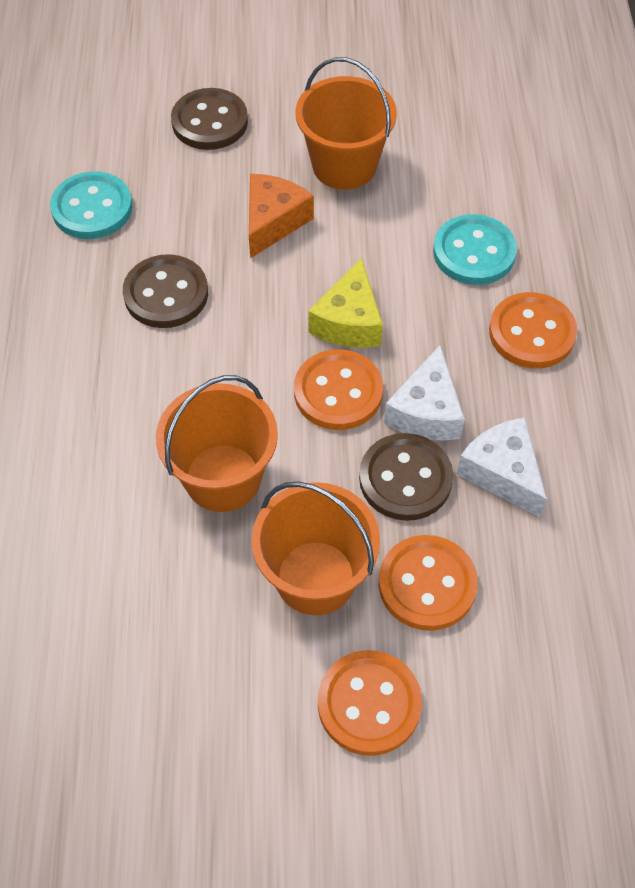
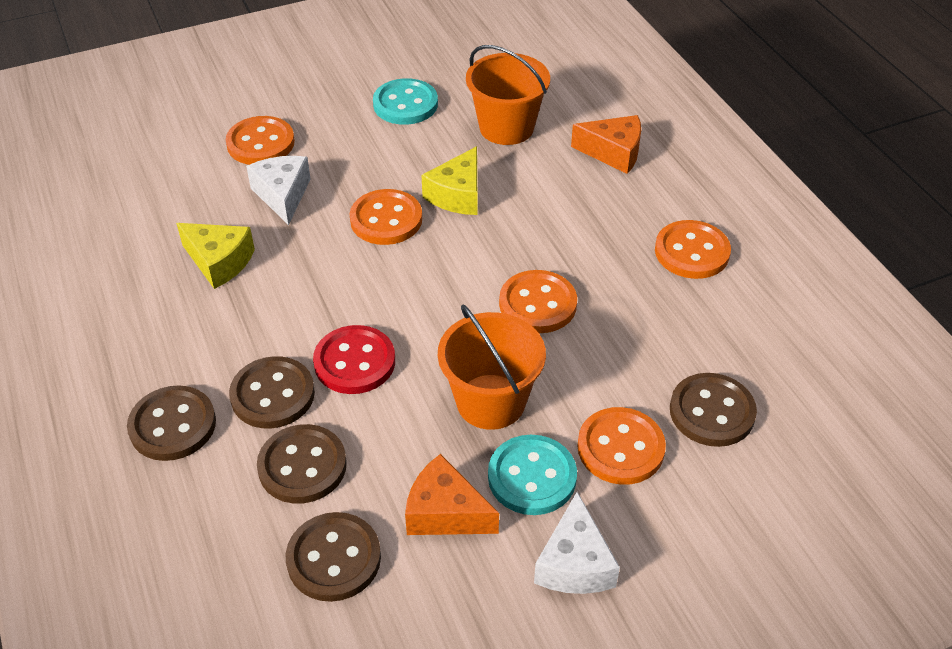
brown button: 3 -> 5
orange bucket: 3 -> 2
orange button: 4 -> 5
orange cheese: 1 -> 2
red button: 0 -> 1
yellow cheese: 1 -> 2

